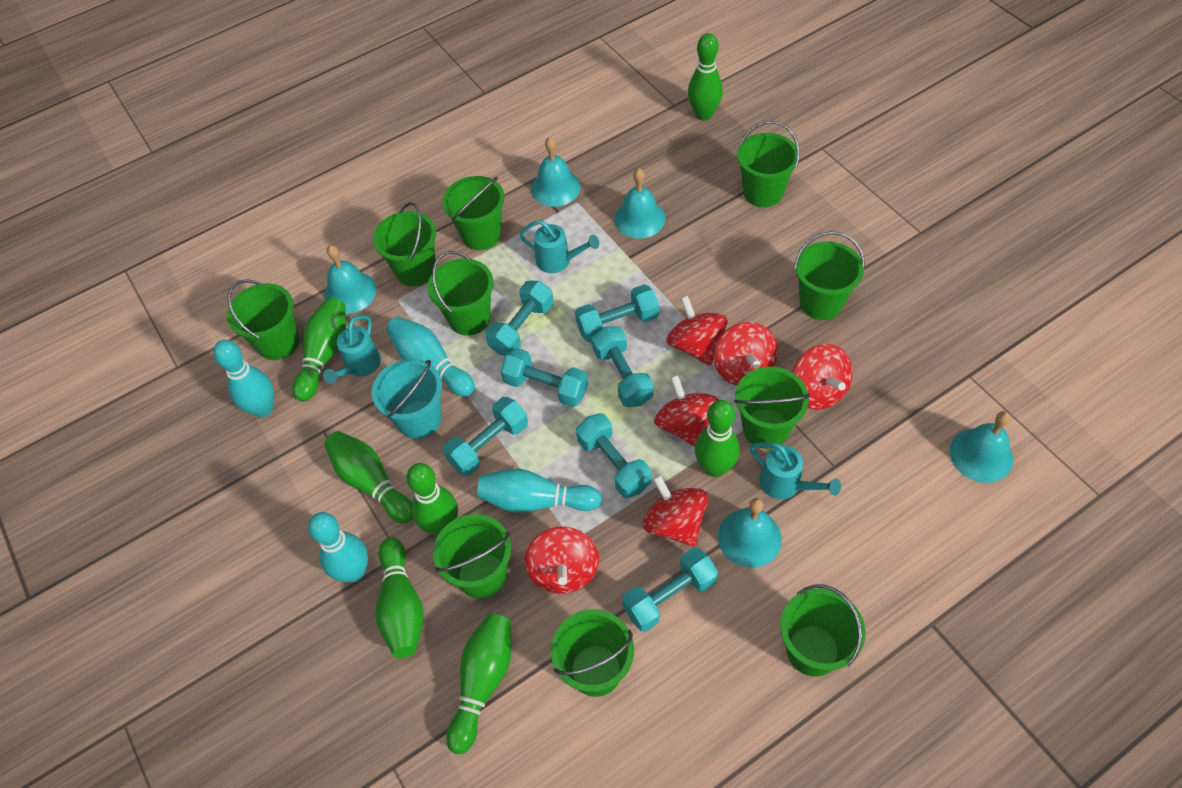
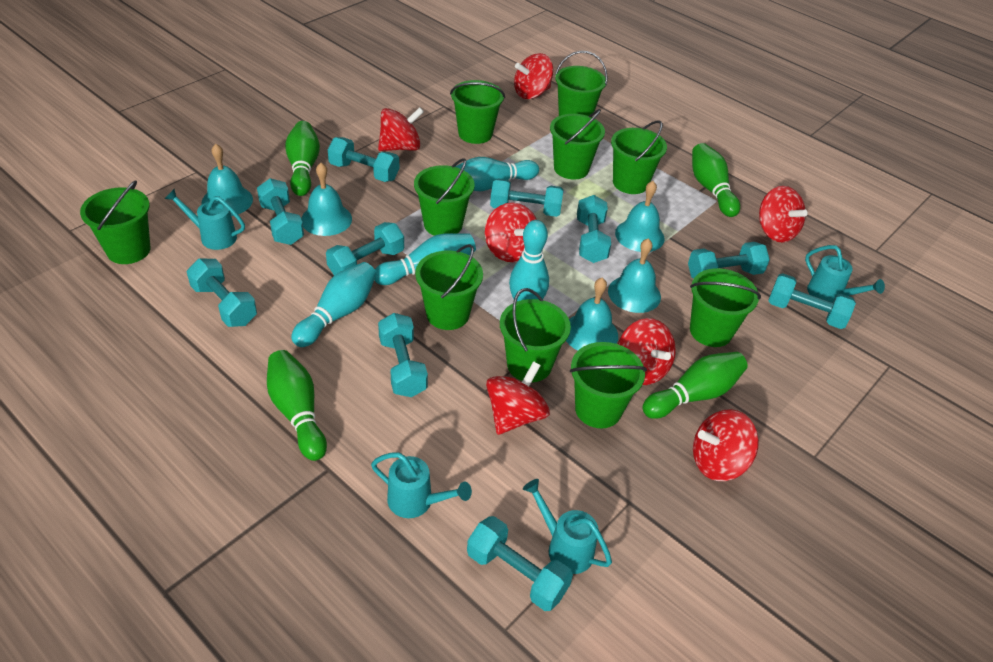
green bowling pin: 7 -> 4
red spinning top: 6 -> 7
turquoise bucket: 1 -> 0
turquoise dumbbell: 7 -> 10
turquoise watering can: 3 -> 4

